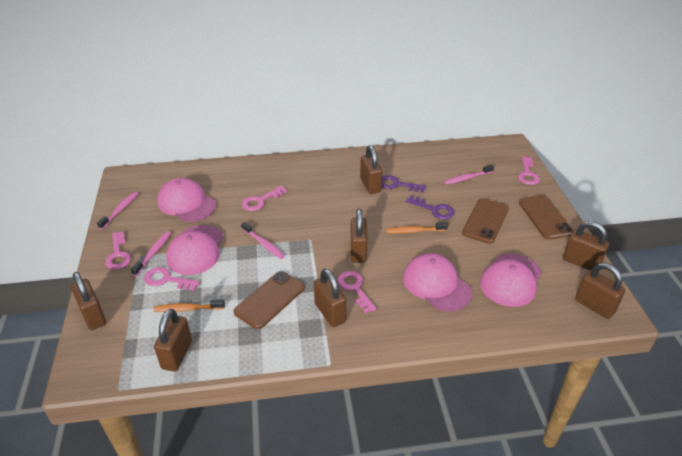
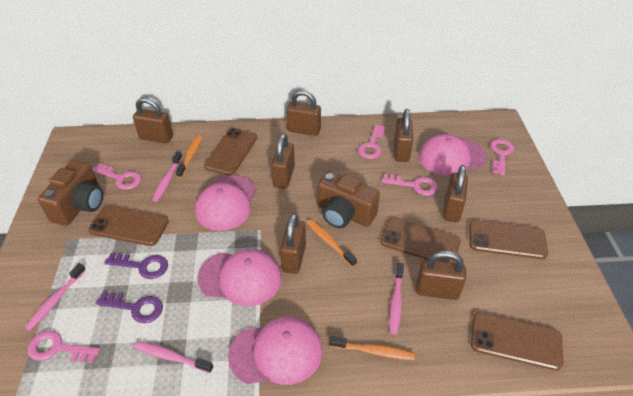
brown camera: 0 -> 2
brown phone: 3 -> 5
orange toothbrush: 2 -> 3

